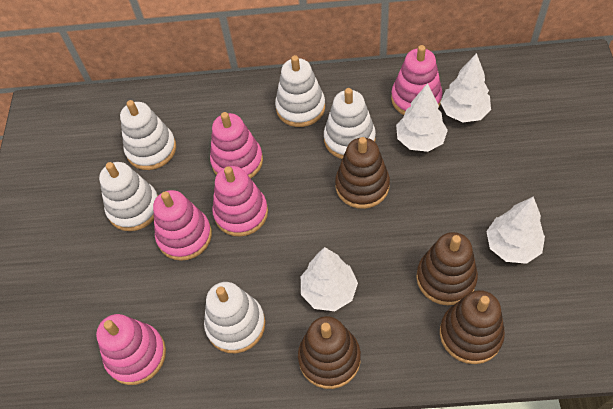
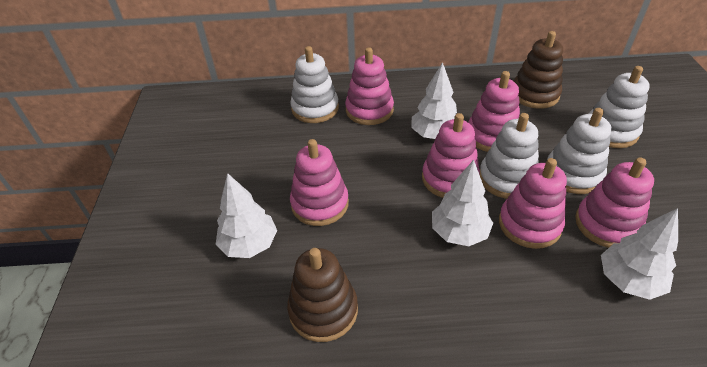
brown stacking toy: 4 -> 2
pink stacking toy: 5 -> 6
white stacking toy: 5 -> 4

